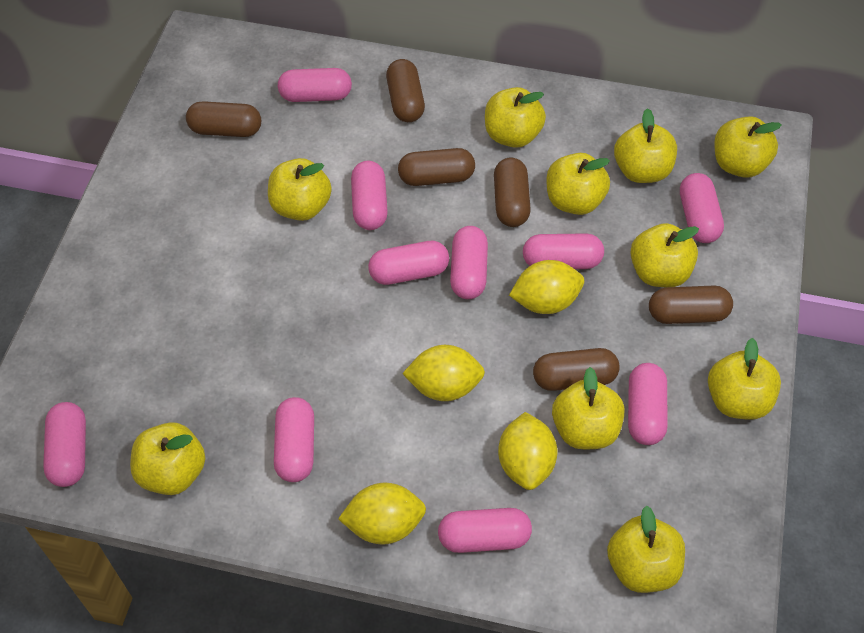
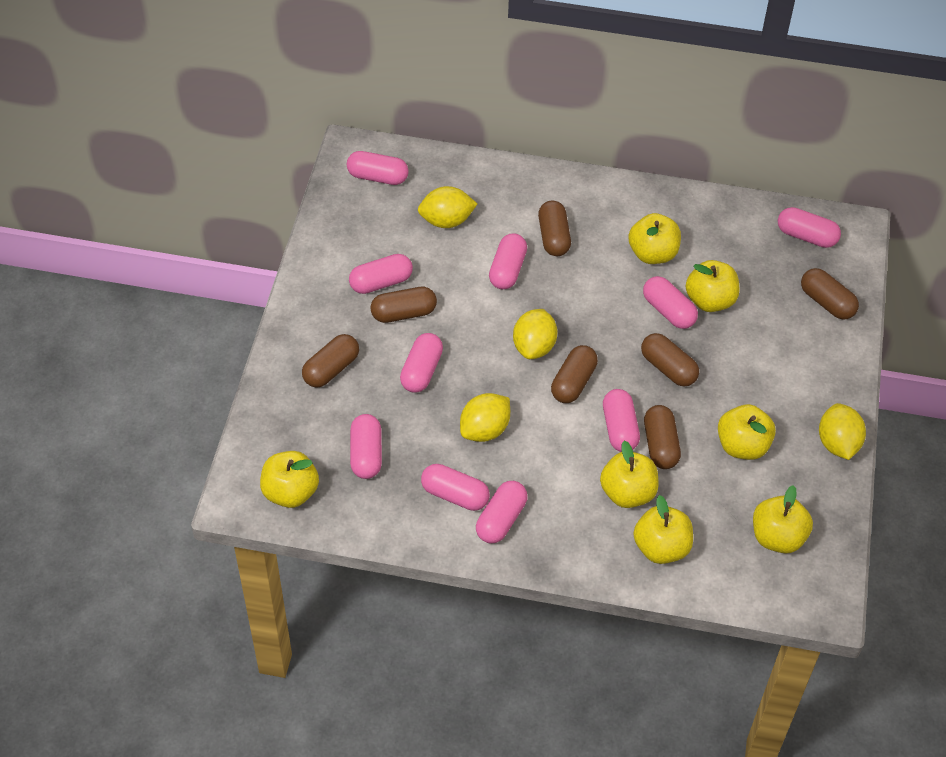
brown capsule: 6 -> 7
yellow apple: 10 -> 7

